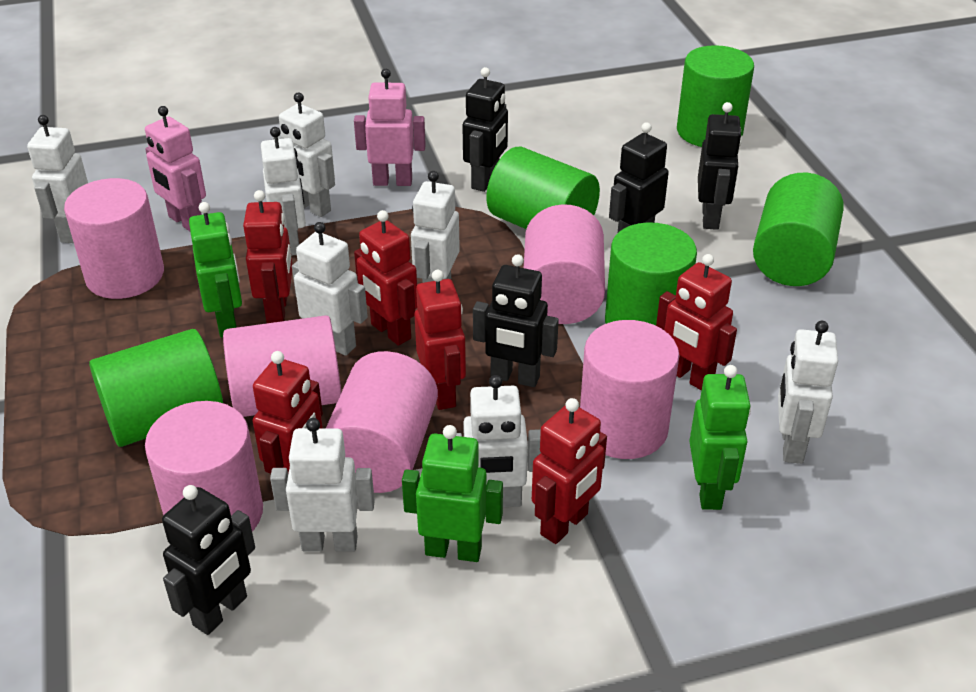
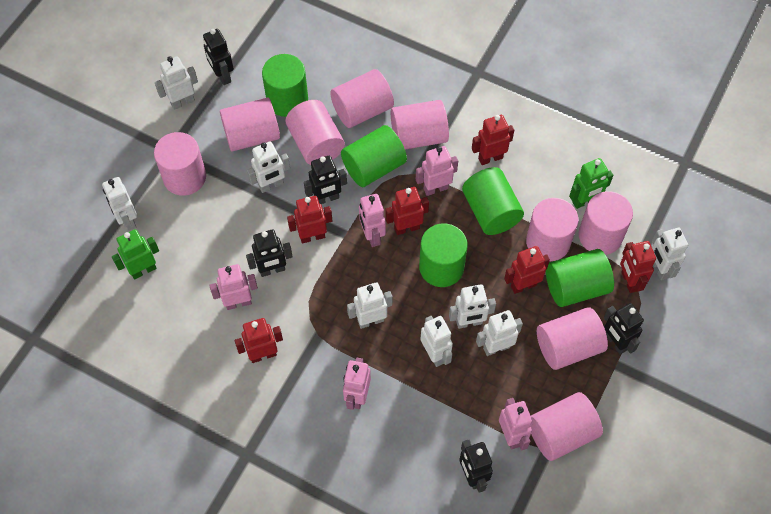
green robot: 3 -> 2
pink cylinder: 6 -> 9
pink robot: 2 -> 5

